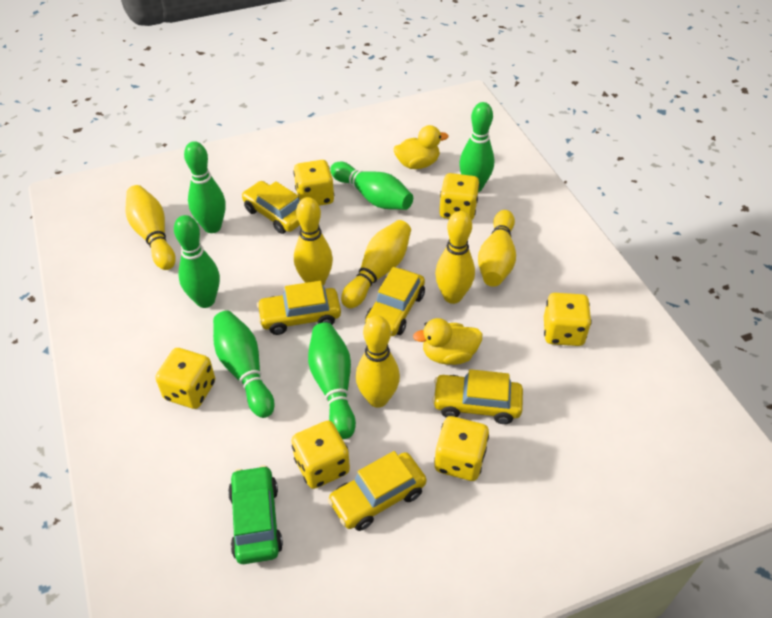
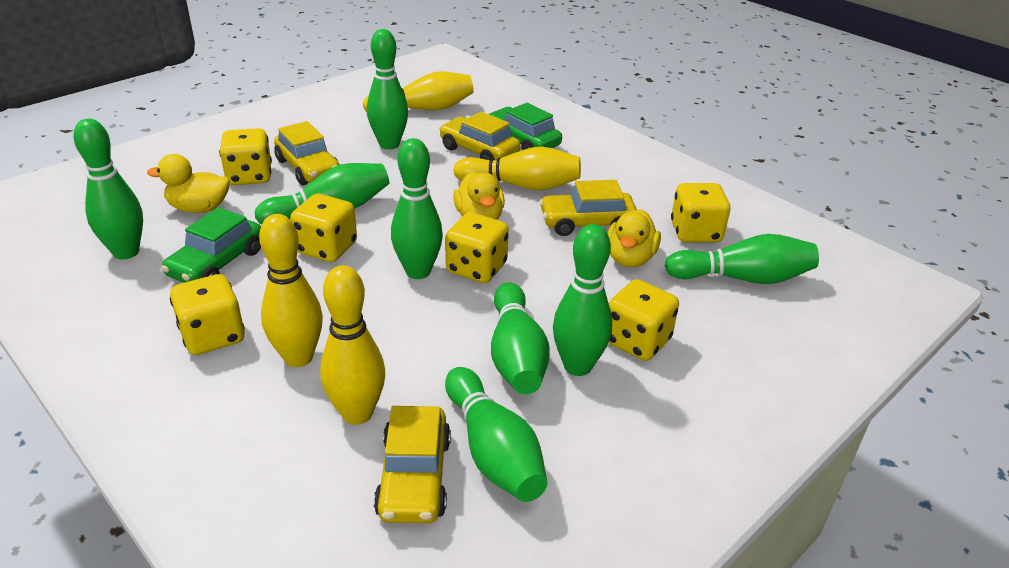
green bowling pin: 6 -> 8
green car: 1 -> 2
yellow bowling pin: 6 -> 4
yellow car: 5 -> 4
yellow duck: 2 -> 3

